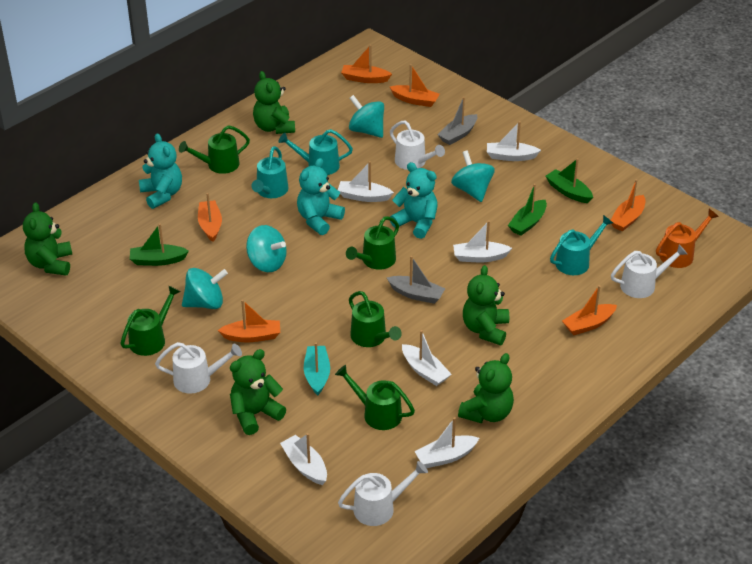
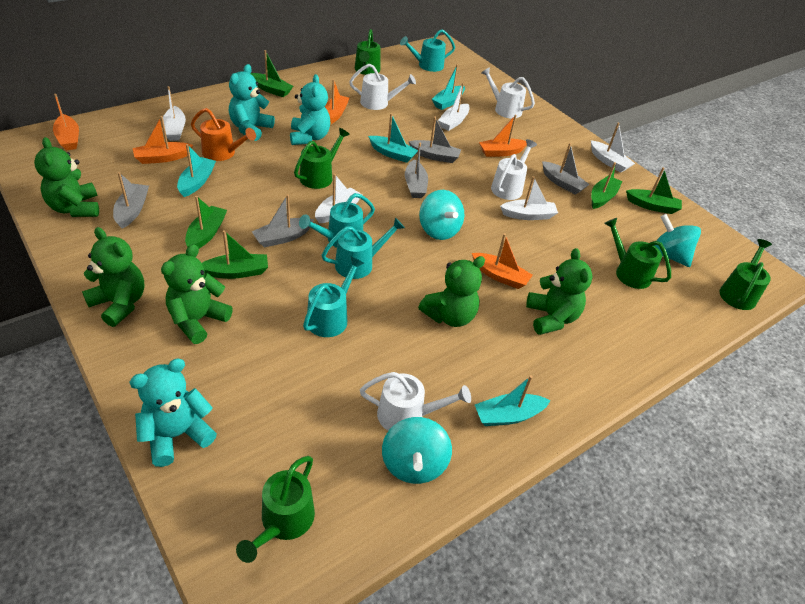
green boat: 3 -> 5
grey boat: 2 -> 5
orange boat: 6 -> 5
turquoise boat: 1 -> 4
turquoise spinning top: 4 -> 3
turquoise watering can: 3 -> 4
white boat: 6 -> 5

